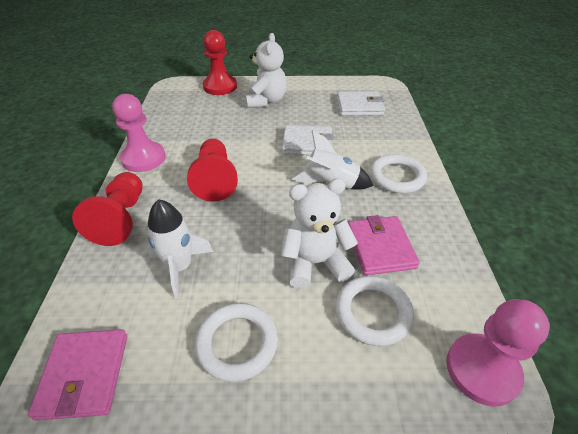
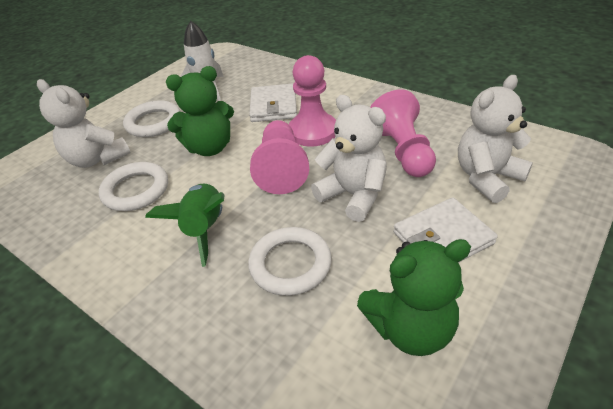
green rocket: 0 -> 1
green teddy bear: 0 -> 2
pink pawn: 2 -> 3
pink wallet: 2 -> 0
red pawn: 3 -> 0
white rocket: 2 -> 1
white teddy bear: 2 -> 3

